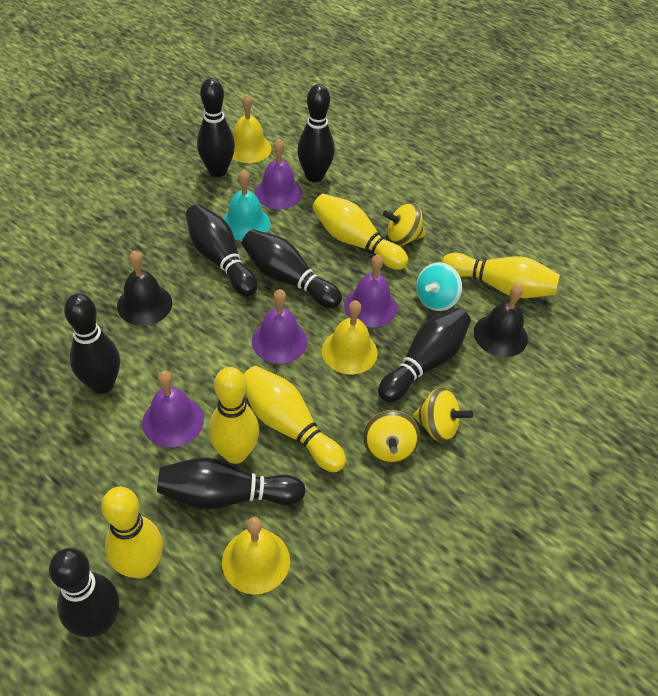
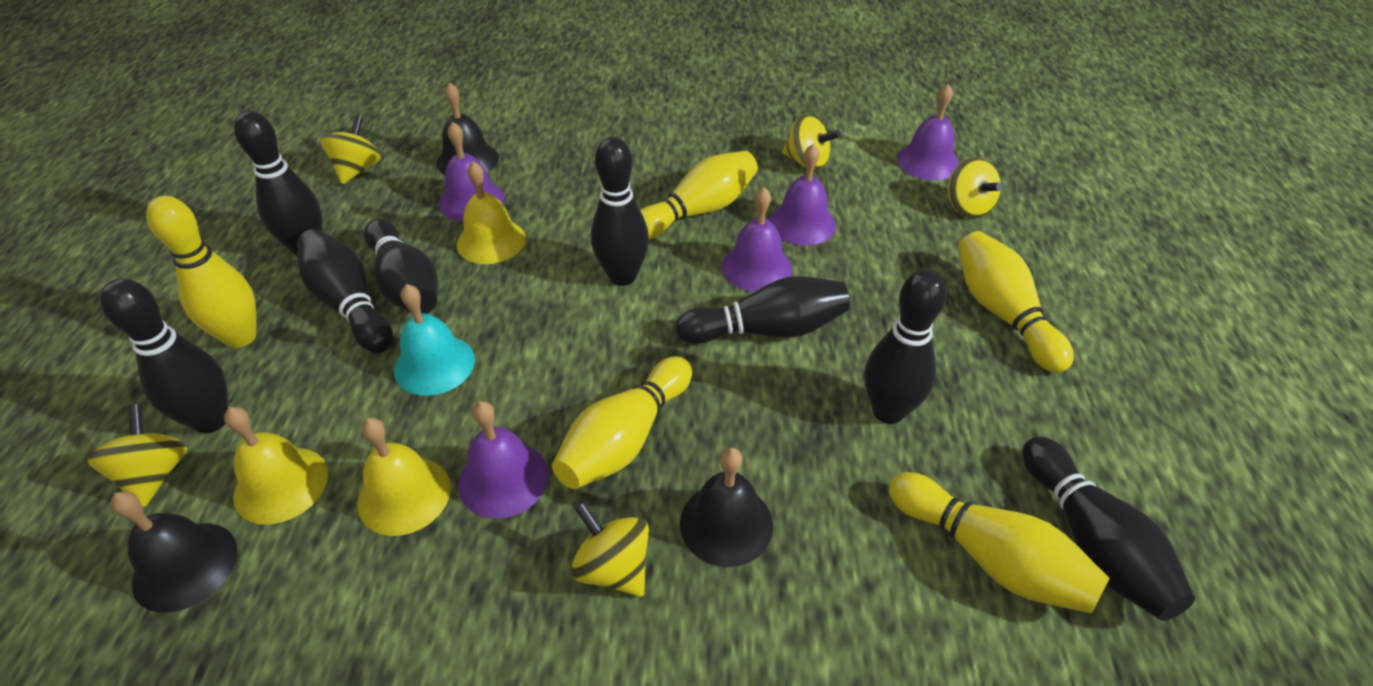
black bell: 2 -> 3
purple bell: 4 -> 5
turquoise spinning top: 1 -> 0
yellow spinning top: 3 -> 5

